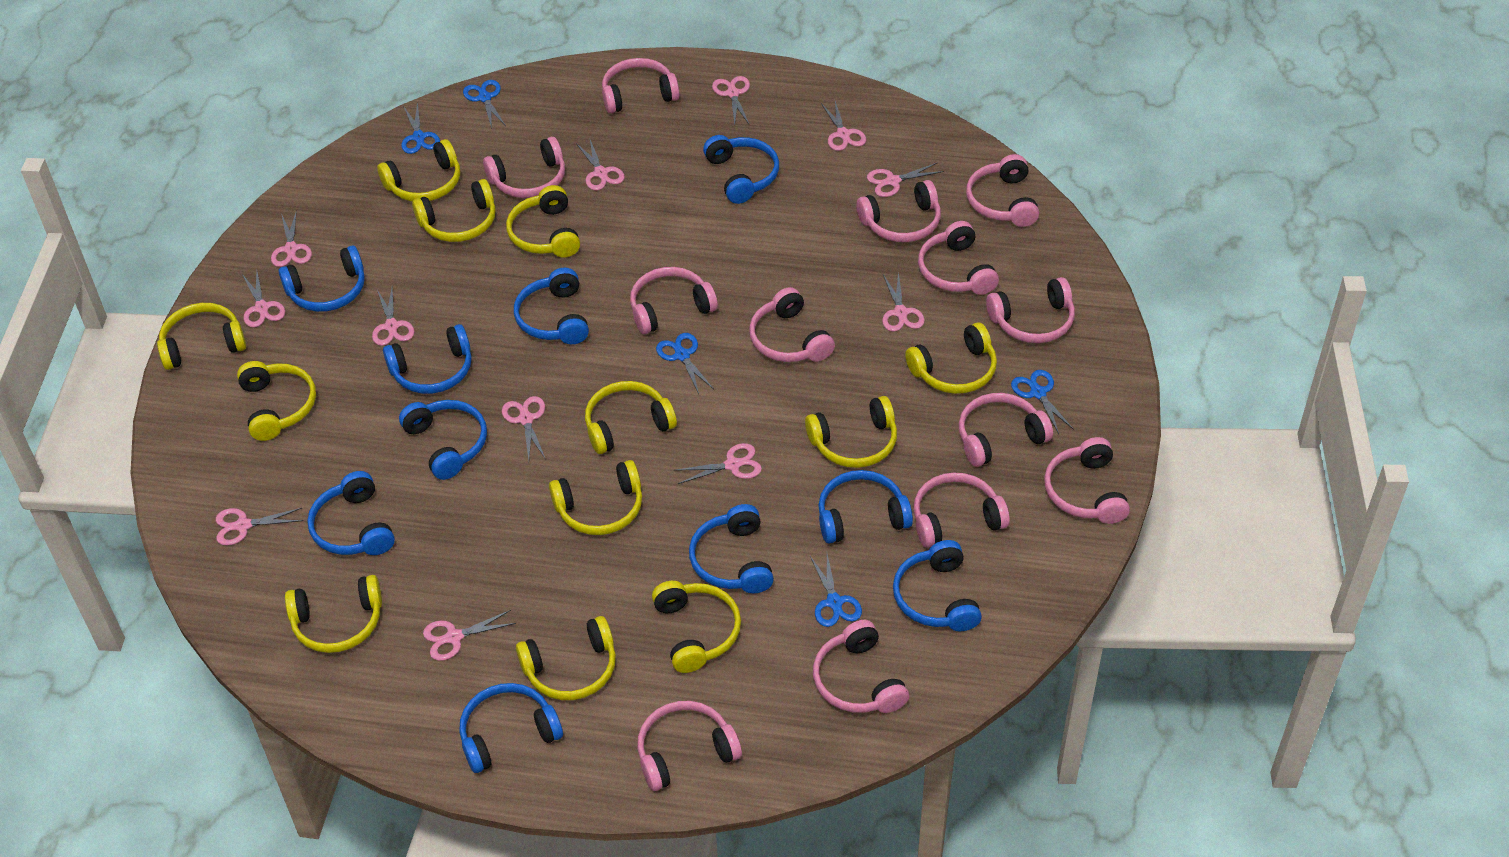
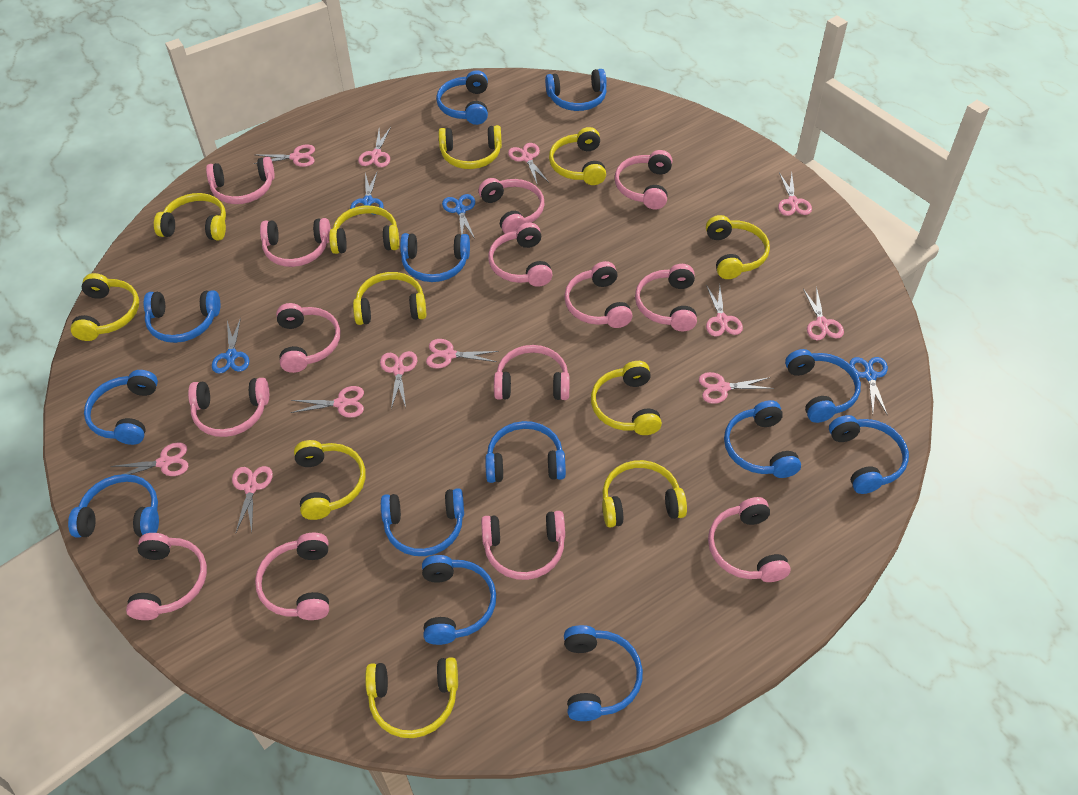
blue headphones: 10 -> 13
blue scissors: 5 -> 4
pink headphones: 13 -> 14
yellow headphones: 12 -> 11

